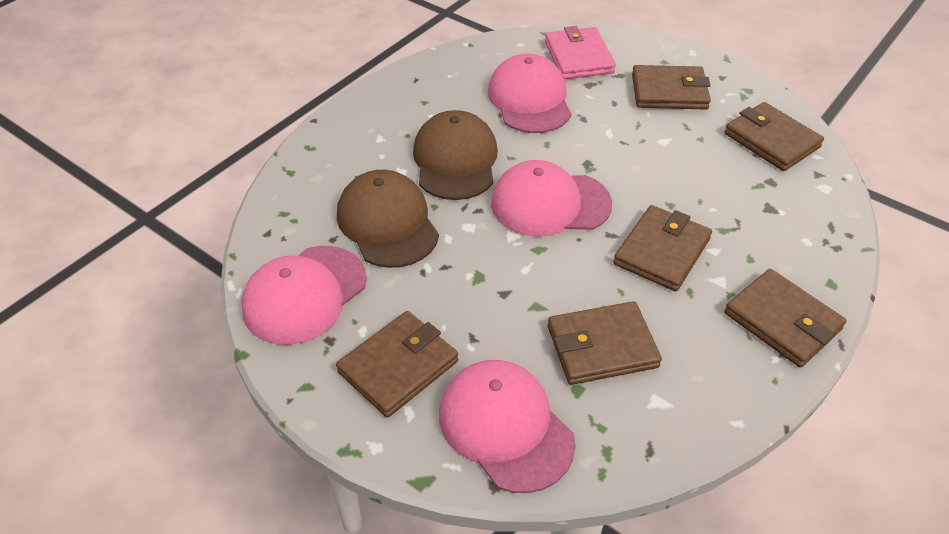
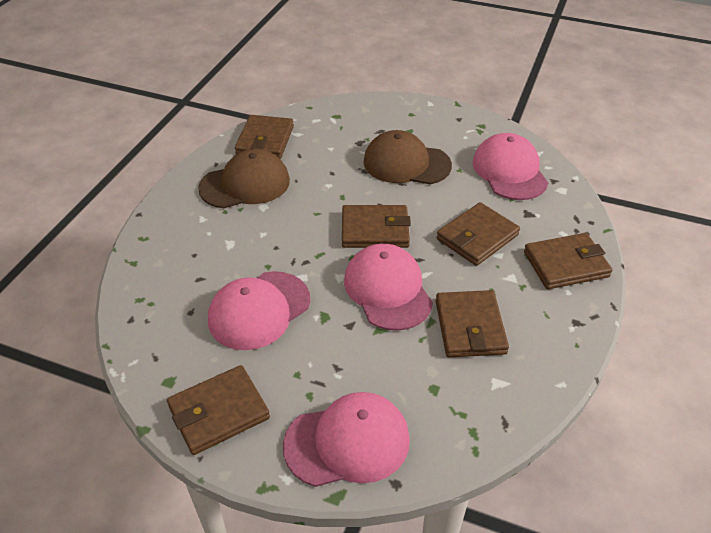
pink wallet: 1 -> 0

